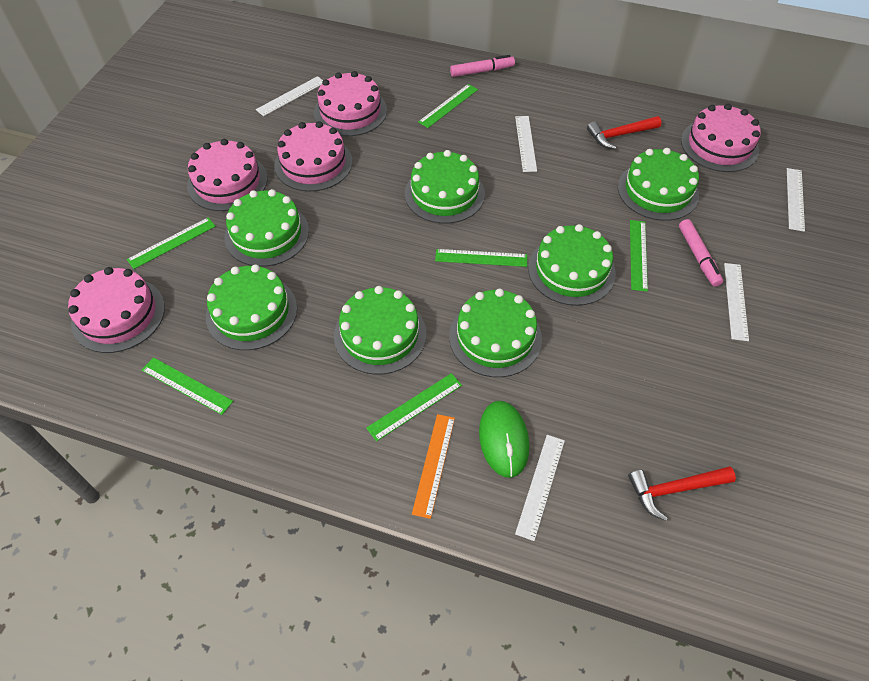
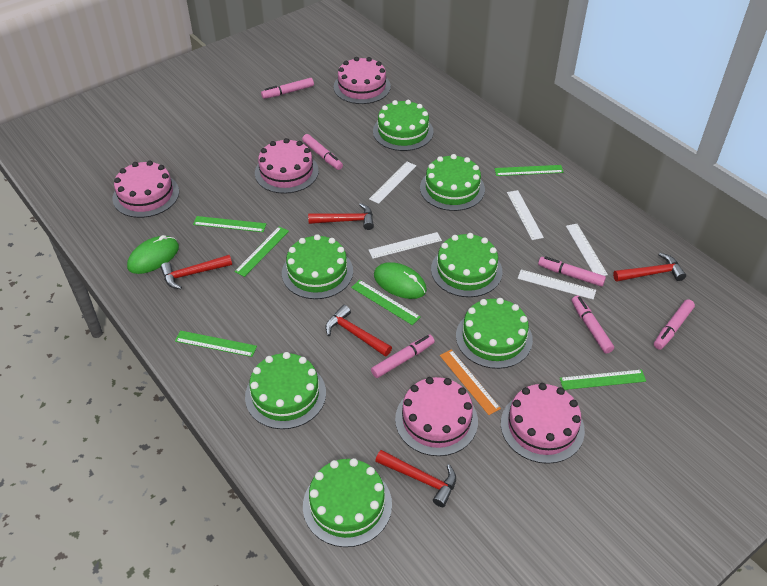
green mouse: 1 -> 2
pink marker: 2 -> 6
red hammer: 2 -> 5

